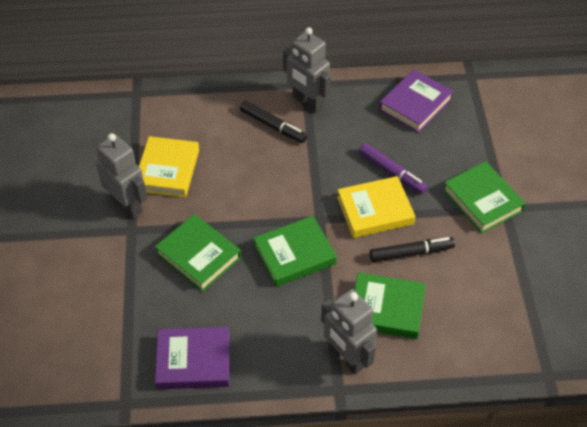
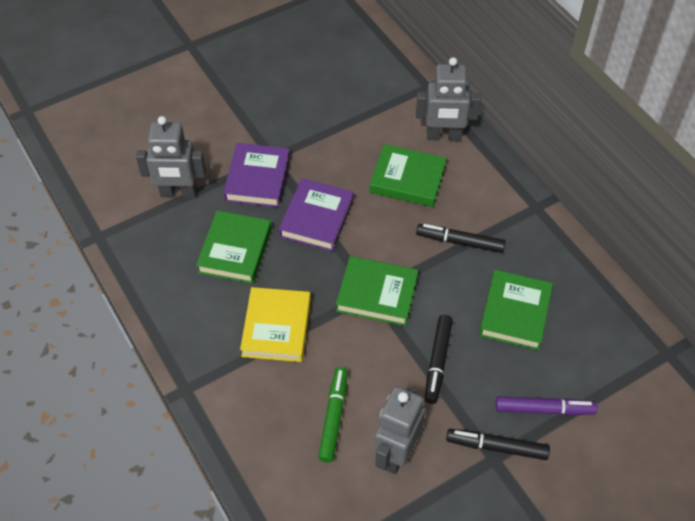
black marker: 2 -> 3
green marker: 0 -> 1
yellow book: 2 -> 1

